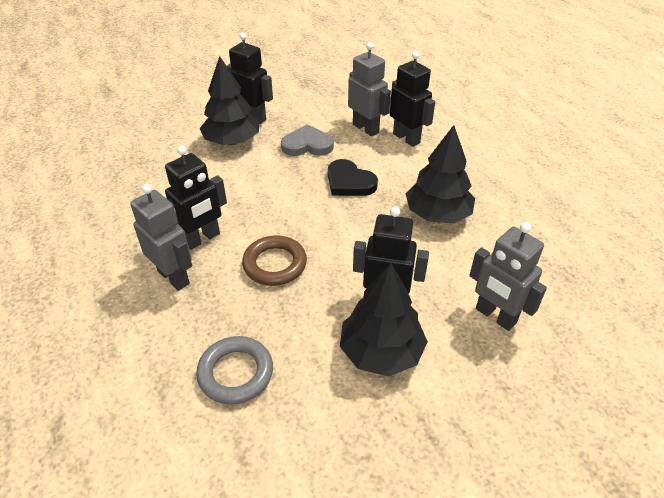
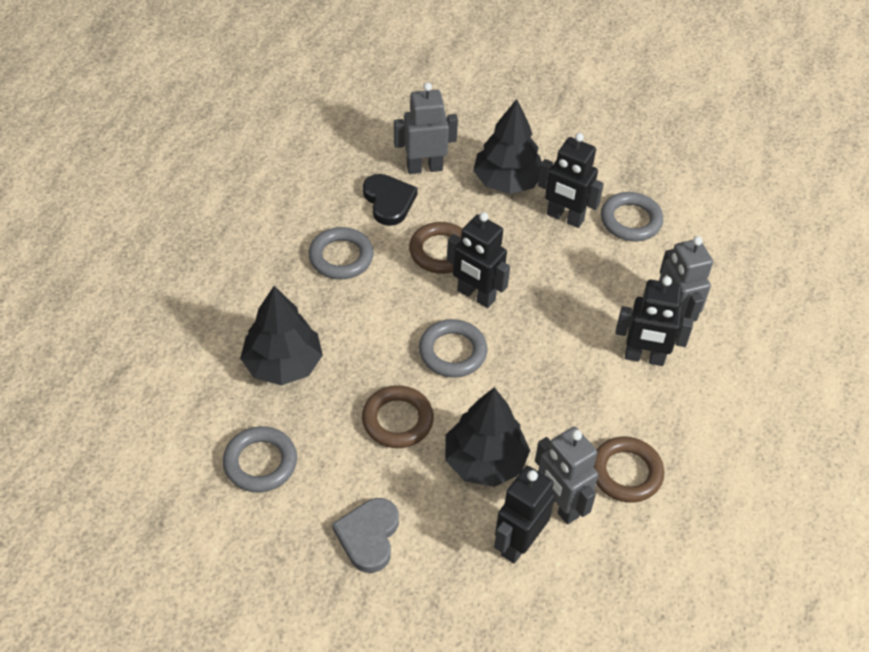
brown ring: 1 -> 3
grey ring: 1 -> 4

